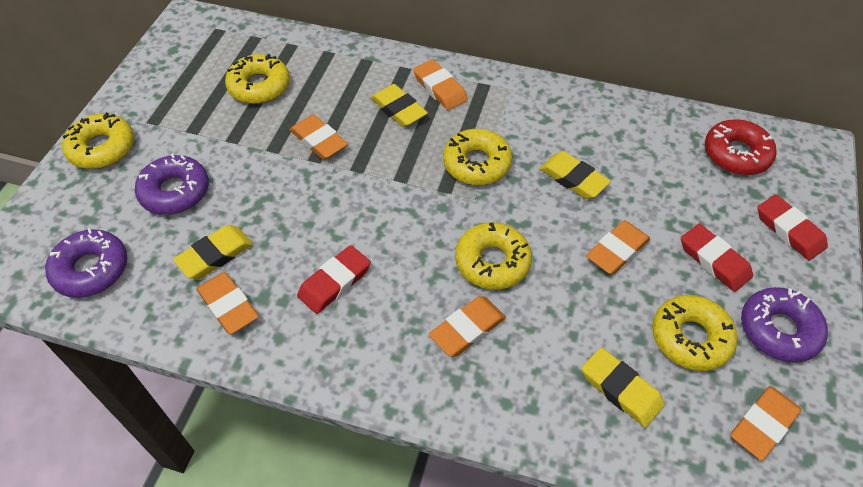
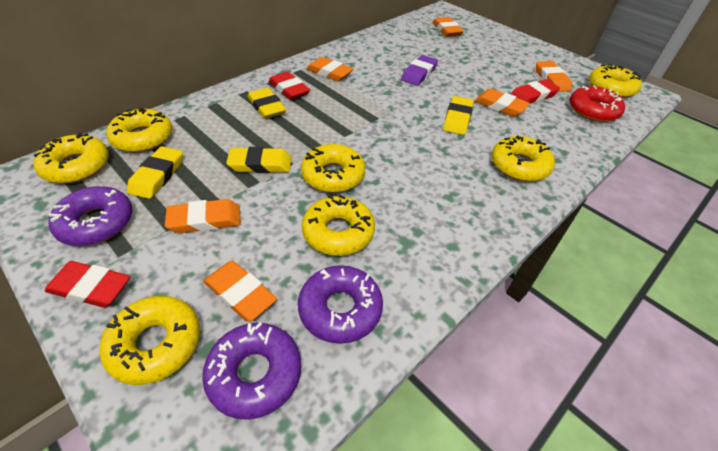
purple eraser: 0 -> 1
yellow donut: 5 -> 7

